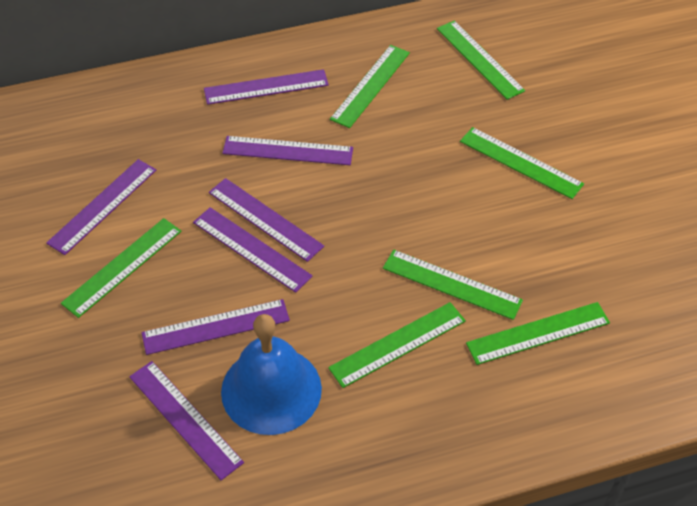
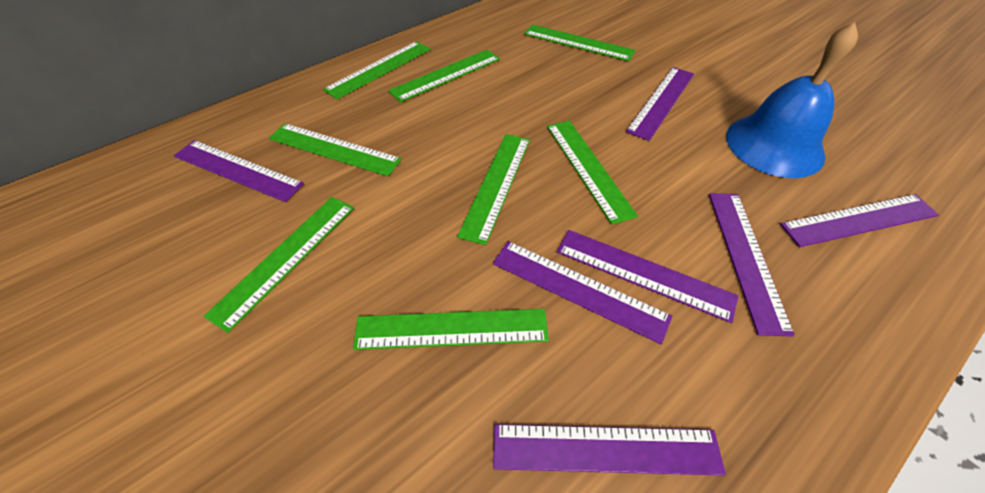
green ruler: 7 -> 8

